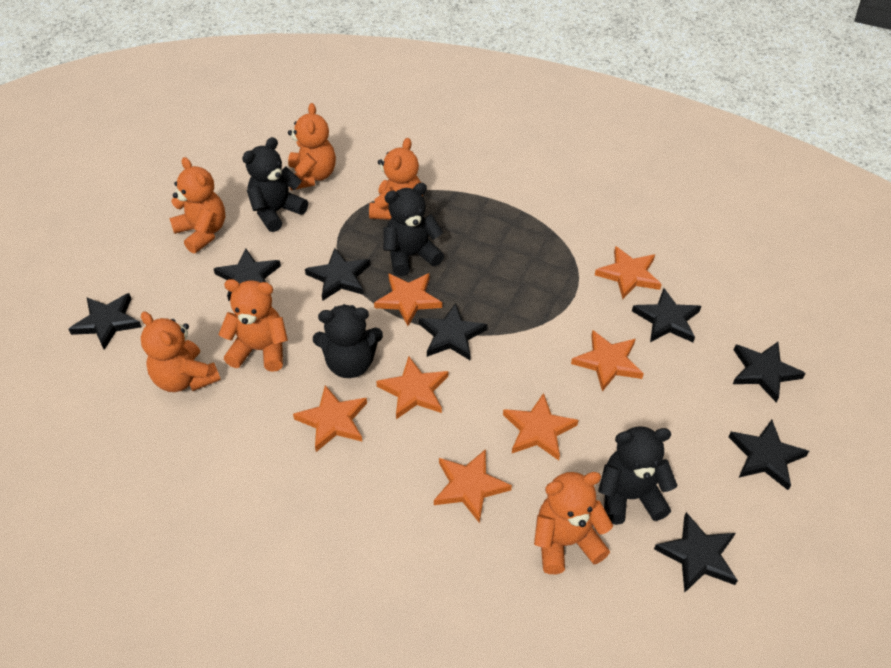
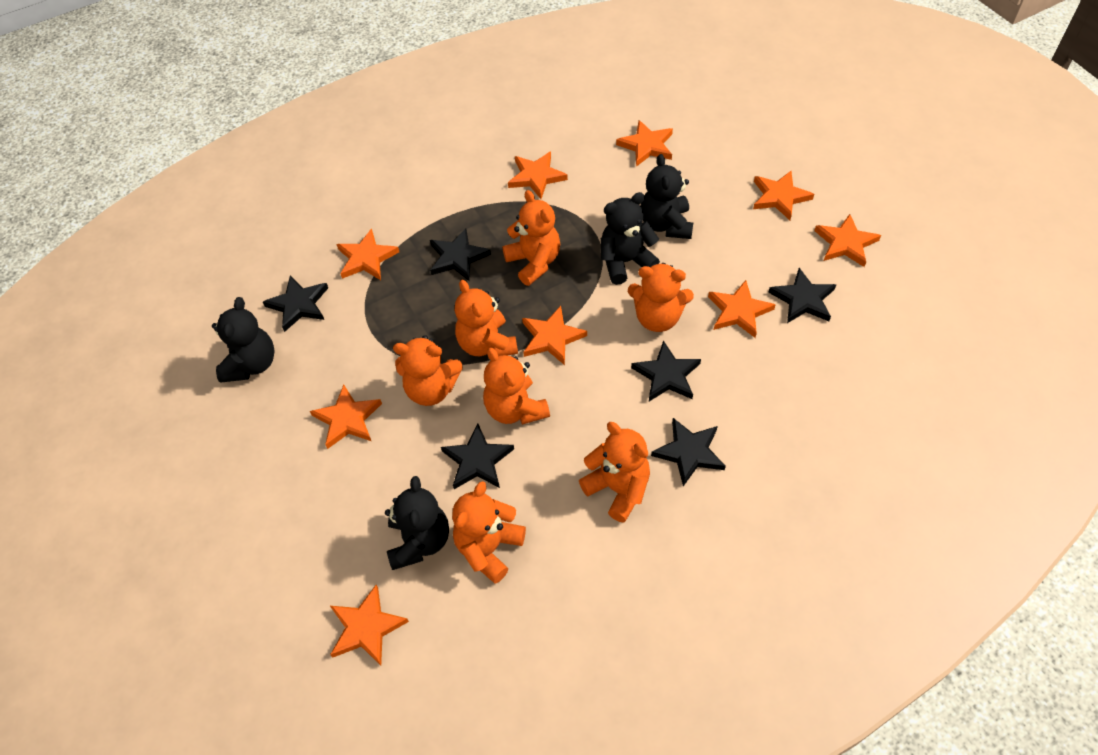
black star: 8 -> 6
orange star: 7 -> 9
orange teddy bear: 6 -> 7

